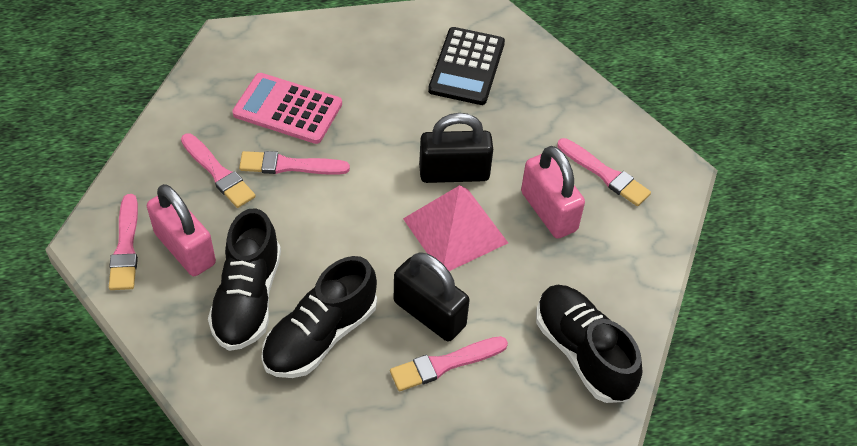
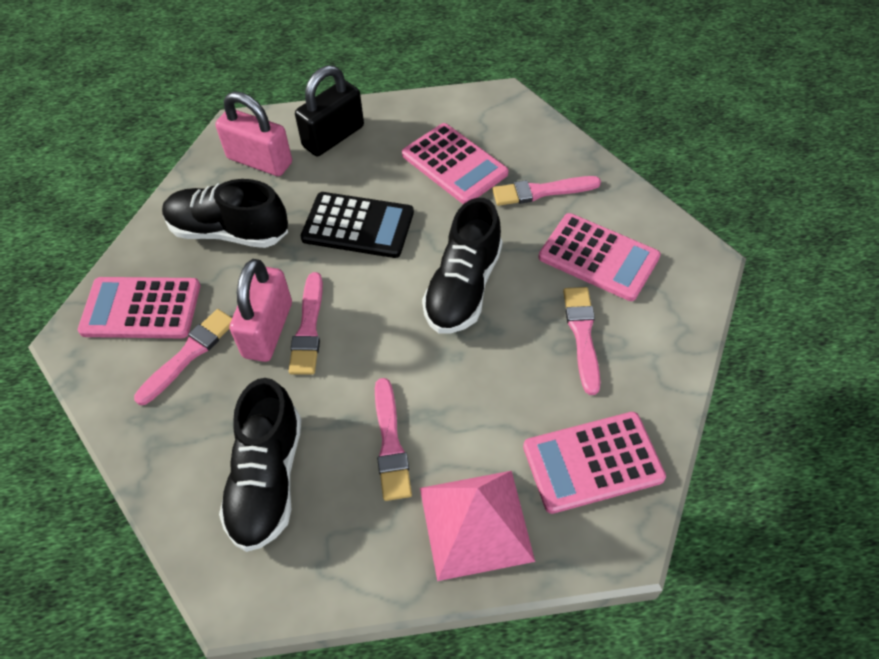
black padlock: 2 -> 1
pink calculator: 1 -> 4

